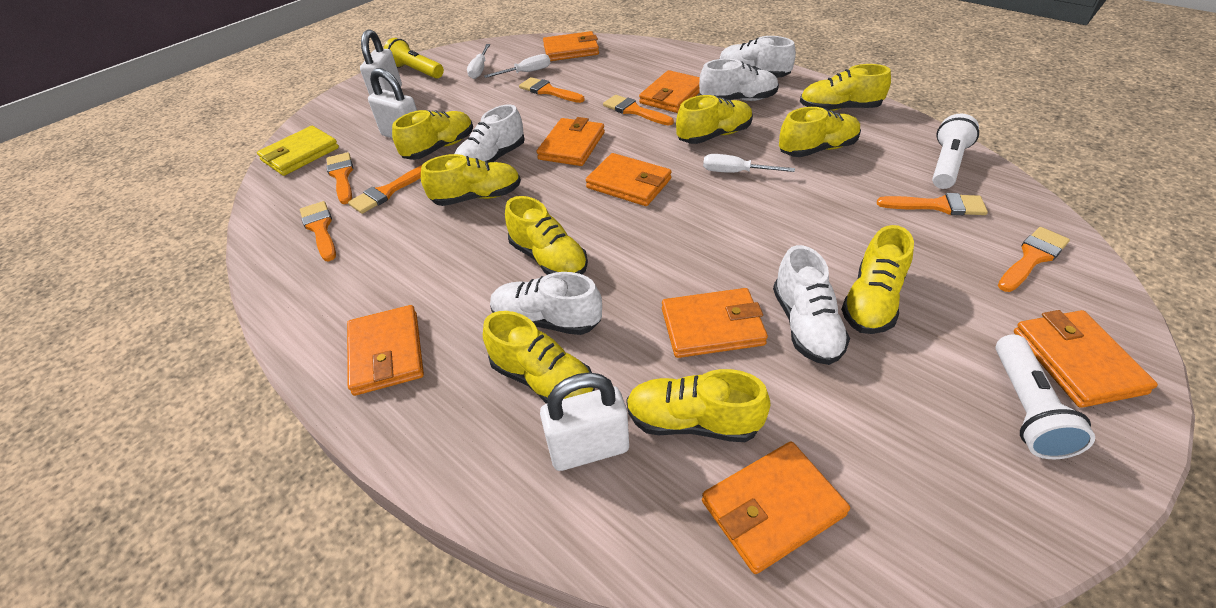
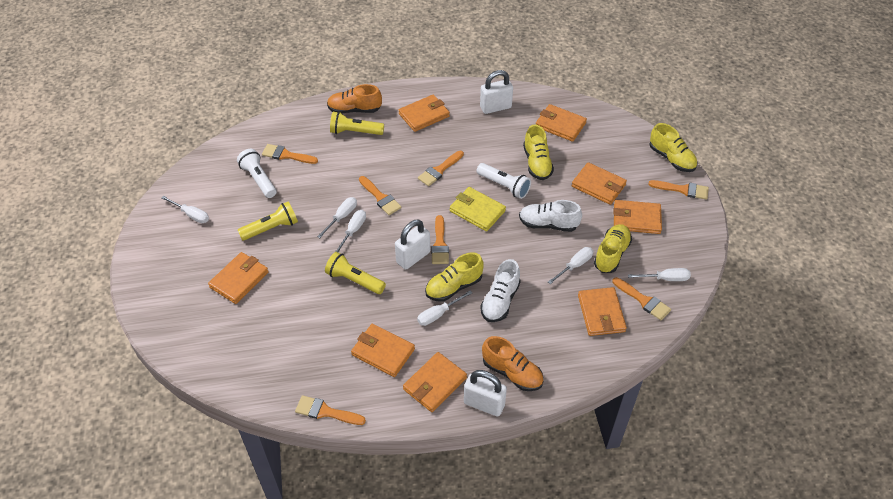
orange shoe: 0 -> 2
white screwdriver: 3 -> 6
white shoe: 5 -> 2
yellow flashlight: 1 -> 3
yellow shoe: 9 -> 4

